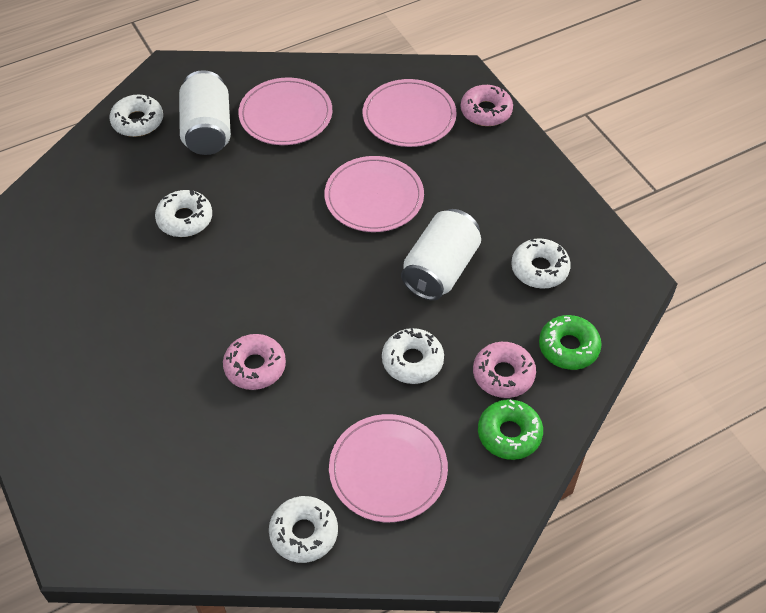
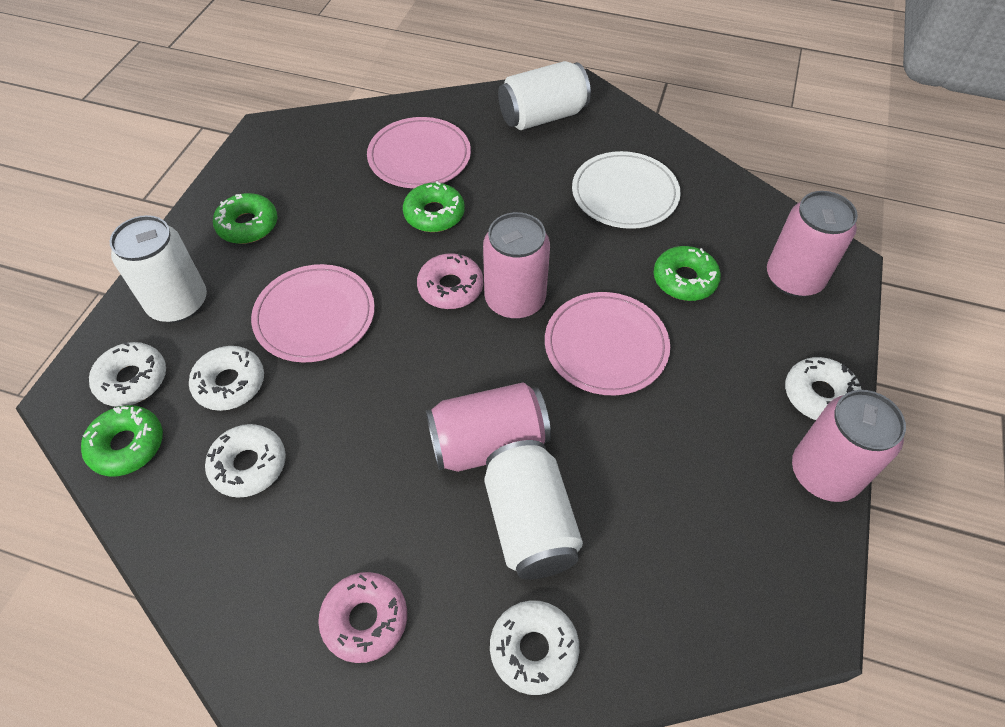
green donut: 2 -> 4
pink can: 0 -> 4
pink donut: 3 -> 2
pink plate: 4 -> 3
white can: 2 -> 3
white plate: 0 -> 1

